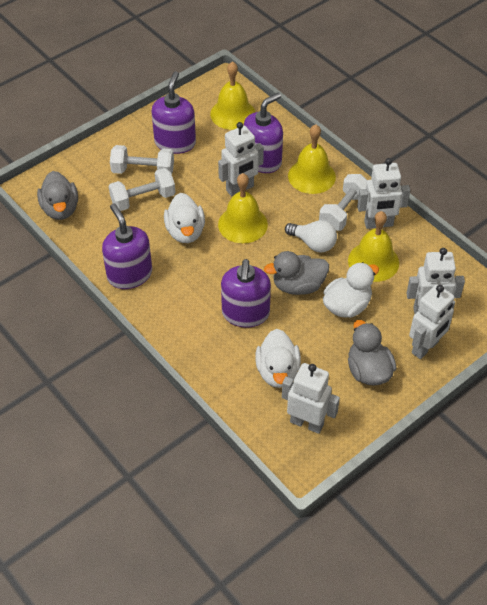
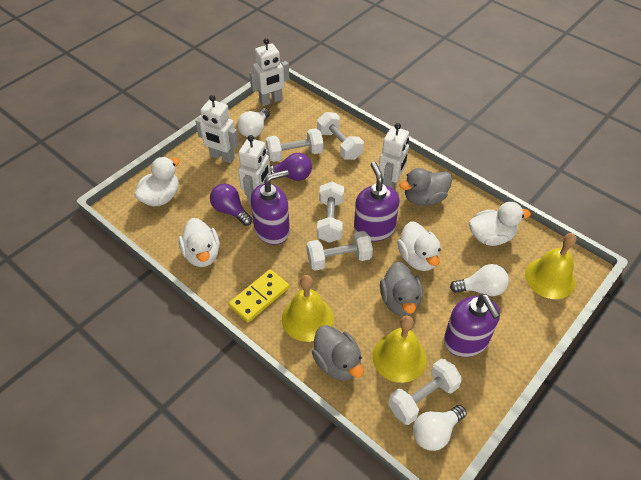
purple light bulb: 0 -> 2
purple soap dispenser: 4 -> 3
white duck: 3 -> 4
white dumbbell: 3 -> 5
white light bulb: 1 -> 3
white robot: 5 -> 4
yellow bell: 4 -> 3
yellow domino: 0 -> 1

